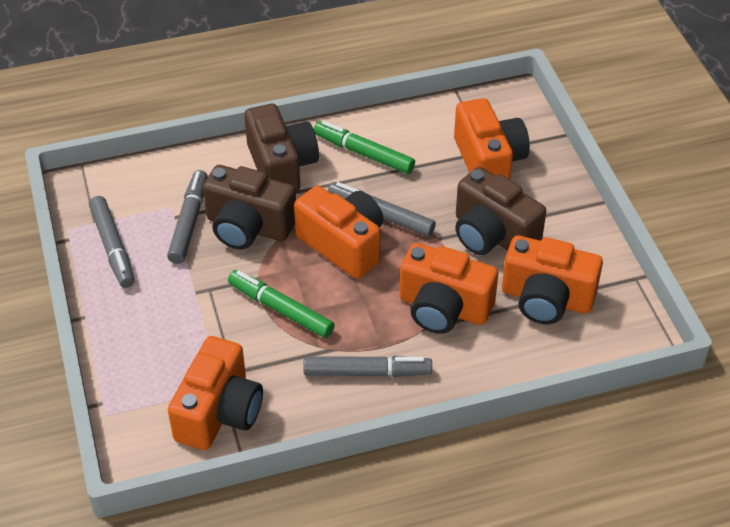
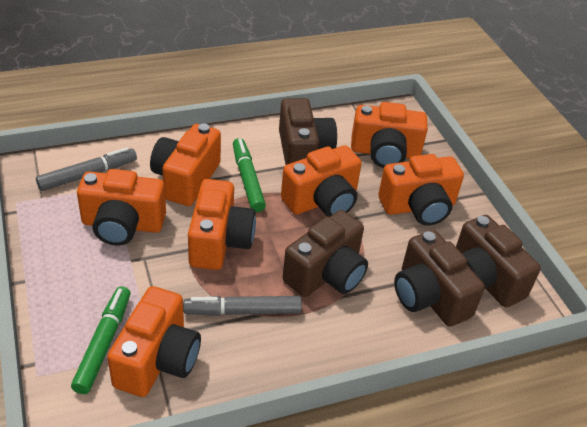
brown camera: 3 -> 4
grey marker: 4 -> 2
orange camera: 5 -> 7

